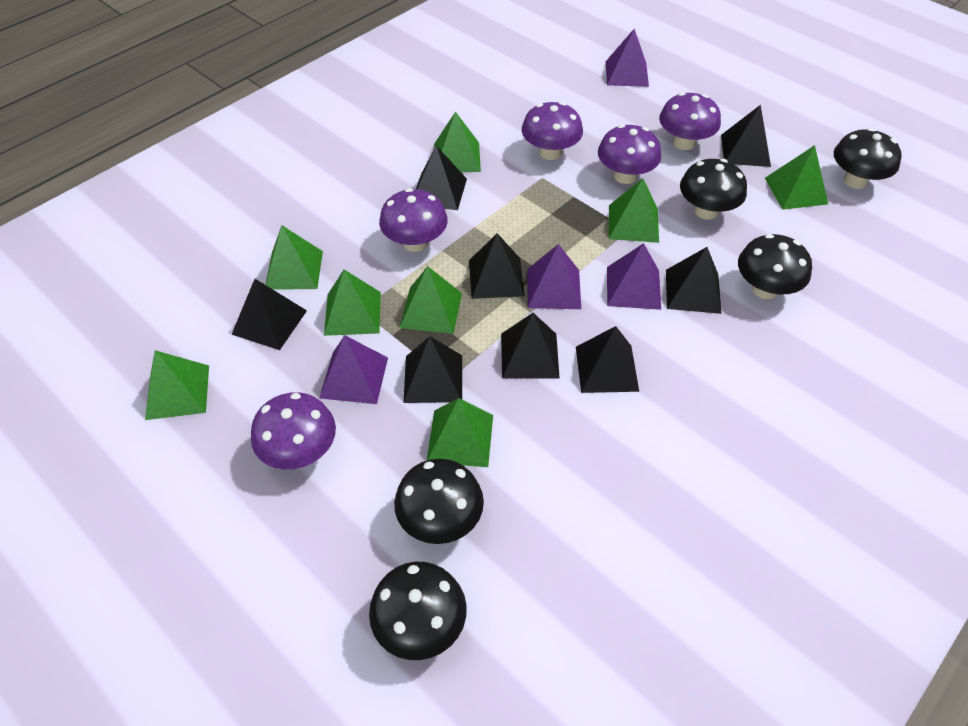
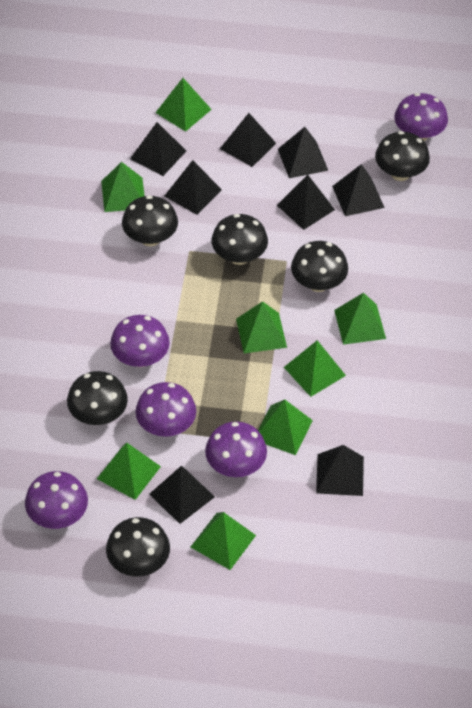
black mushroom: 5 -> 6
purple pyramid: 4 -> 0

